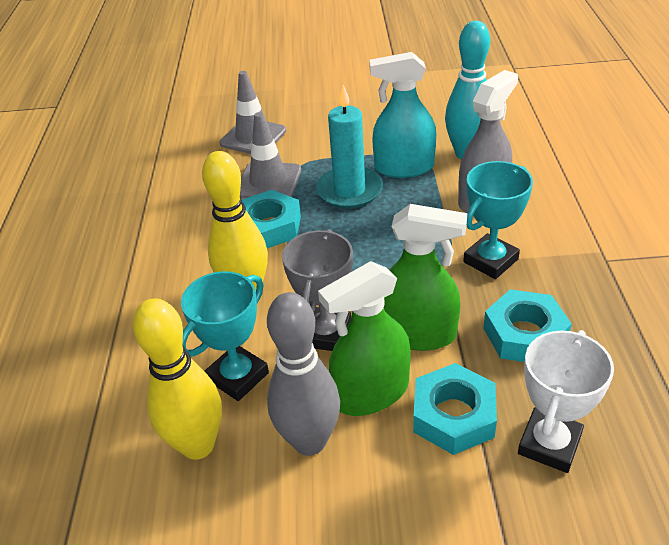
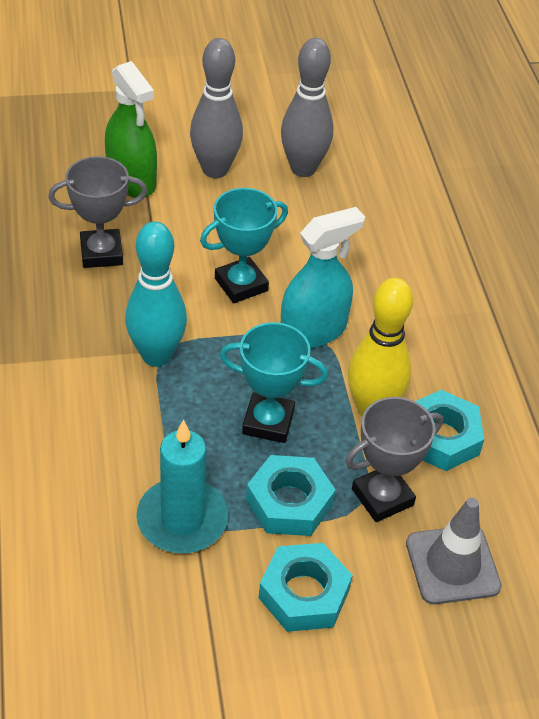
green spray bottle: 2 -> 1
grey bowling pin: 1 -> 2
grey spray bottle: 1 -> 0
grey traffic cone: 2 -> 1
grey trophy: 1 -> 2
white trophy: 1 -> 0
yellow bowling pin: 2 -> 1

